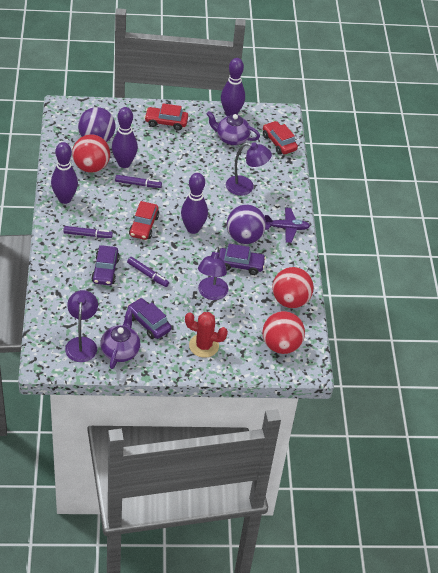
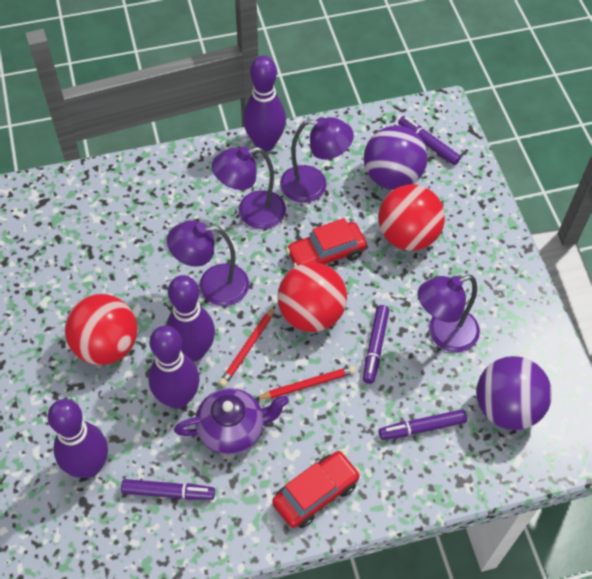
purple car: 3 -> 0
purple lamp: 3 -> 4
purple marker: 3 -> 4
purple plane: 1 -> 0
purple teapot: 2 -> 1
red cactus: 1 -> 0
red car: 3 -> 2
red pencil: 0 -> 2

